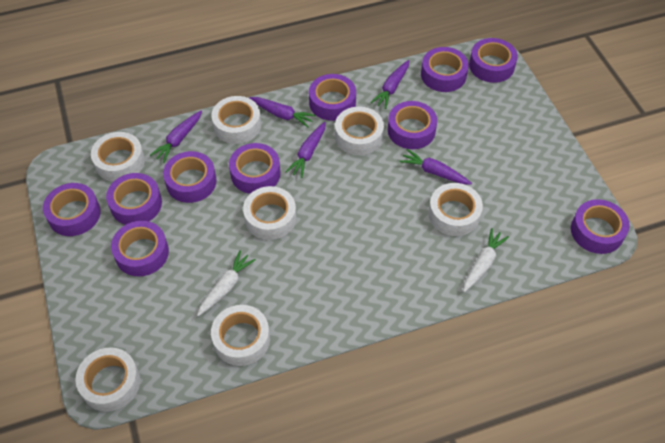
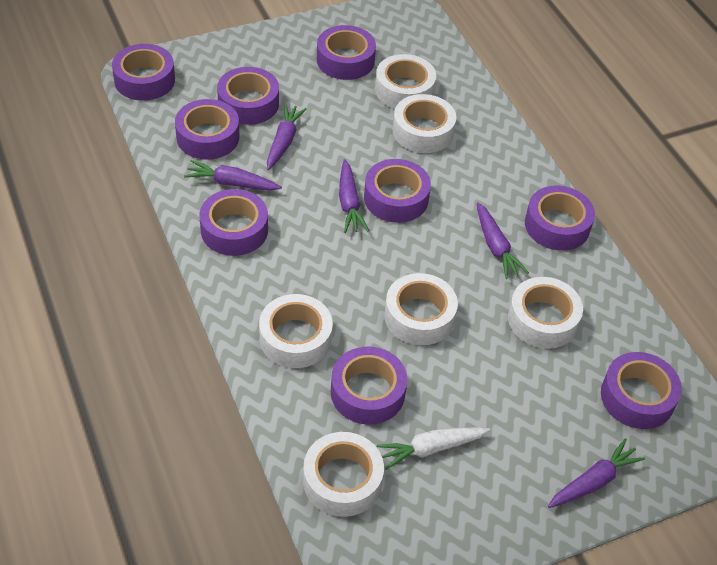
purple tape: 10 -> 9
white carrot: 2 -> 1
white tape: 7 -> 6

